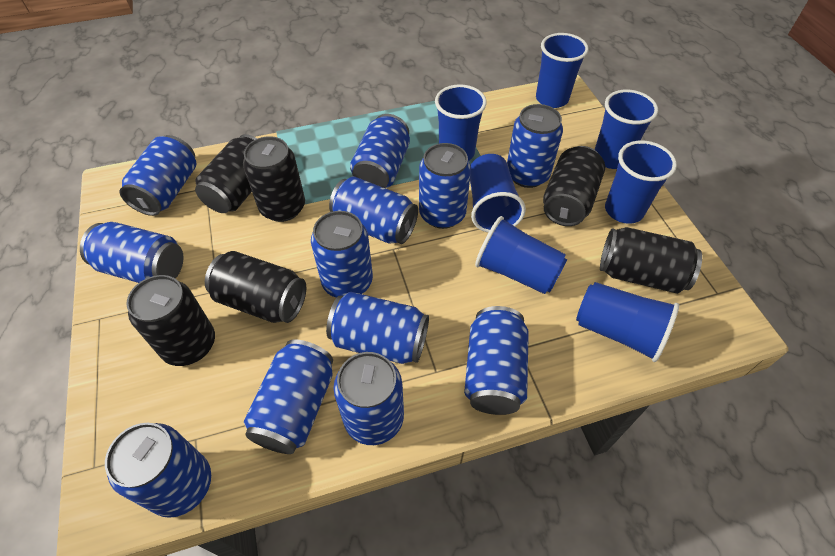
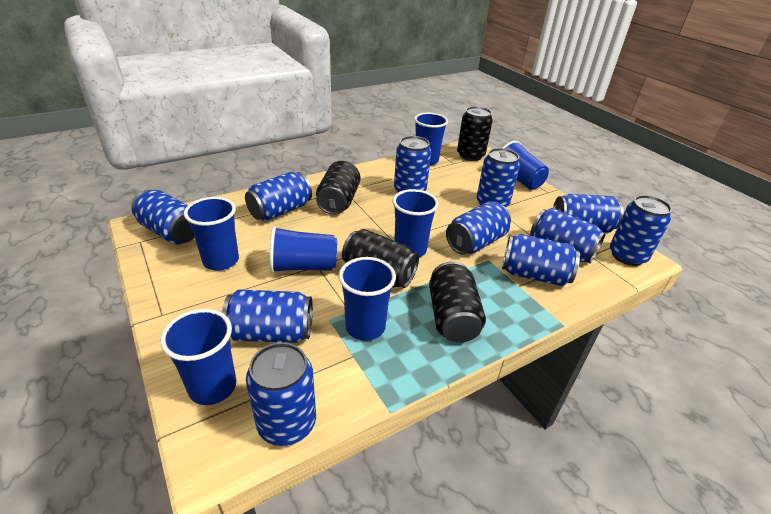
black can: 6 -> 4
blue can: 12 -> 11

